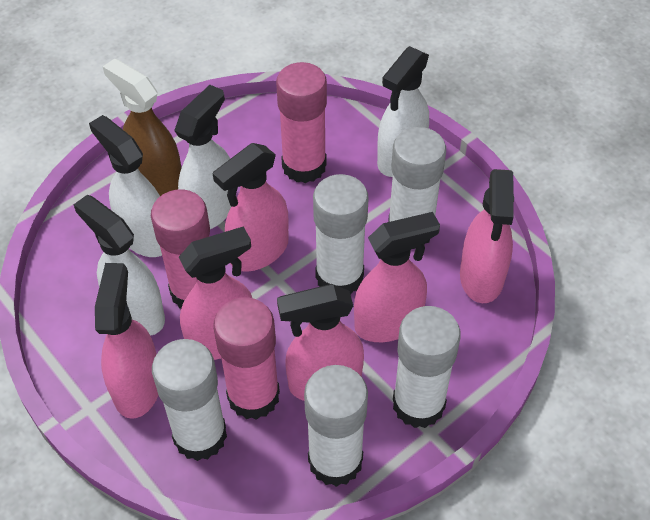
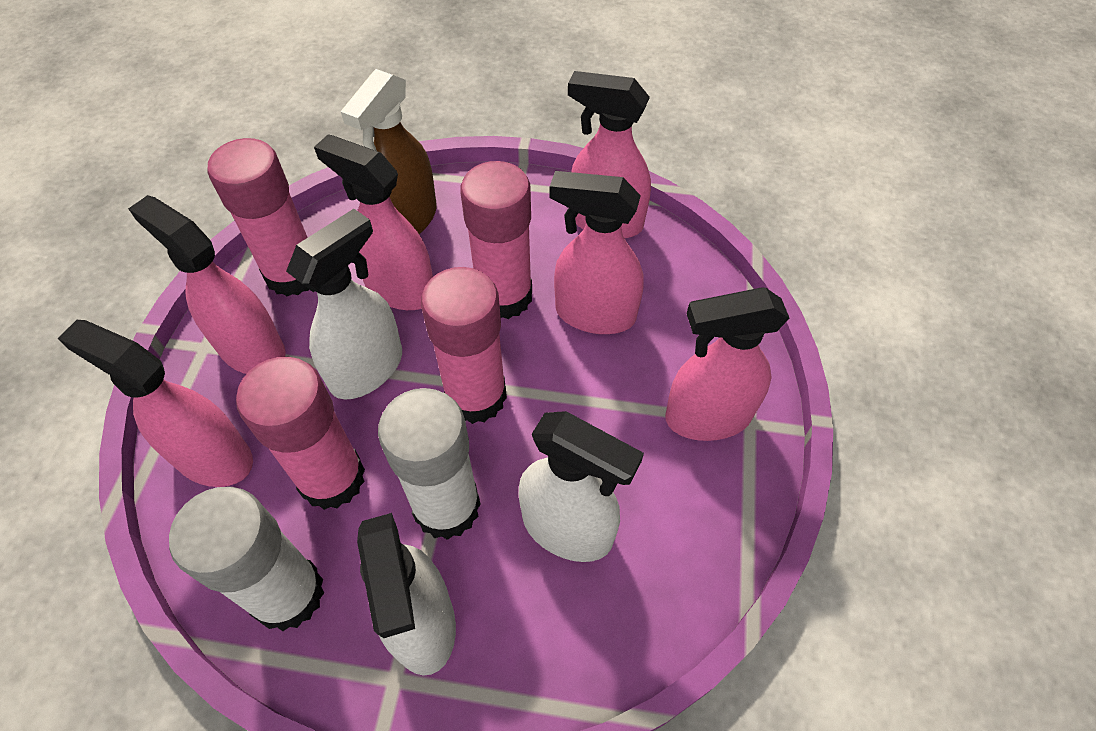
pink glue stick: 3 -> 4
white glue stick: 5 -> 2
white spray bottle: 4 -> 3

